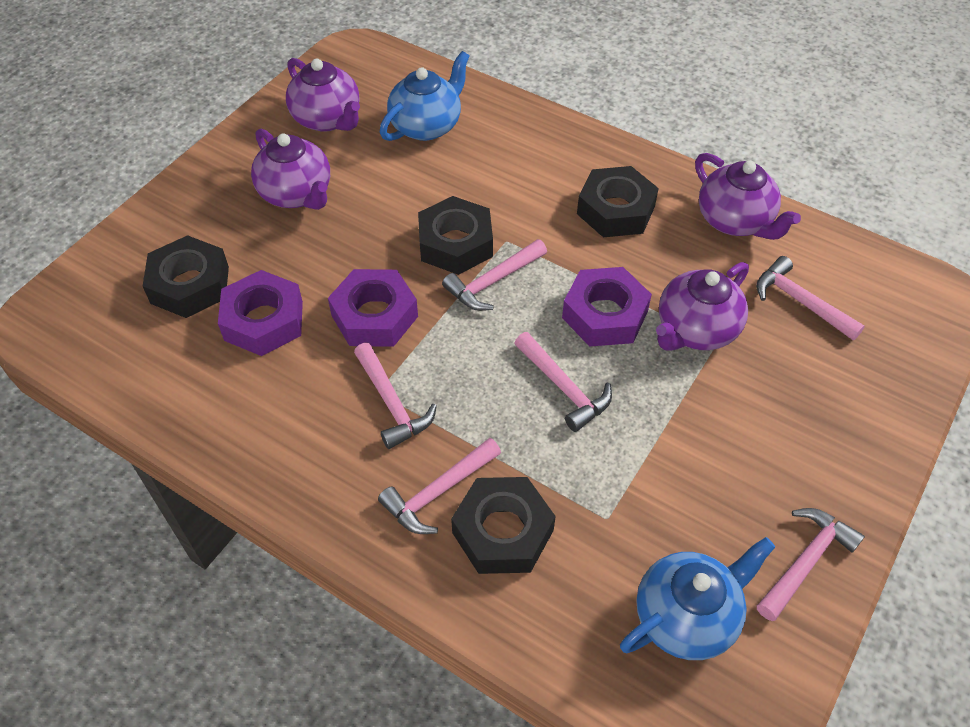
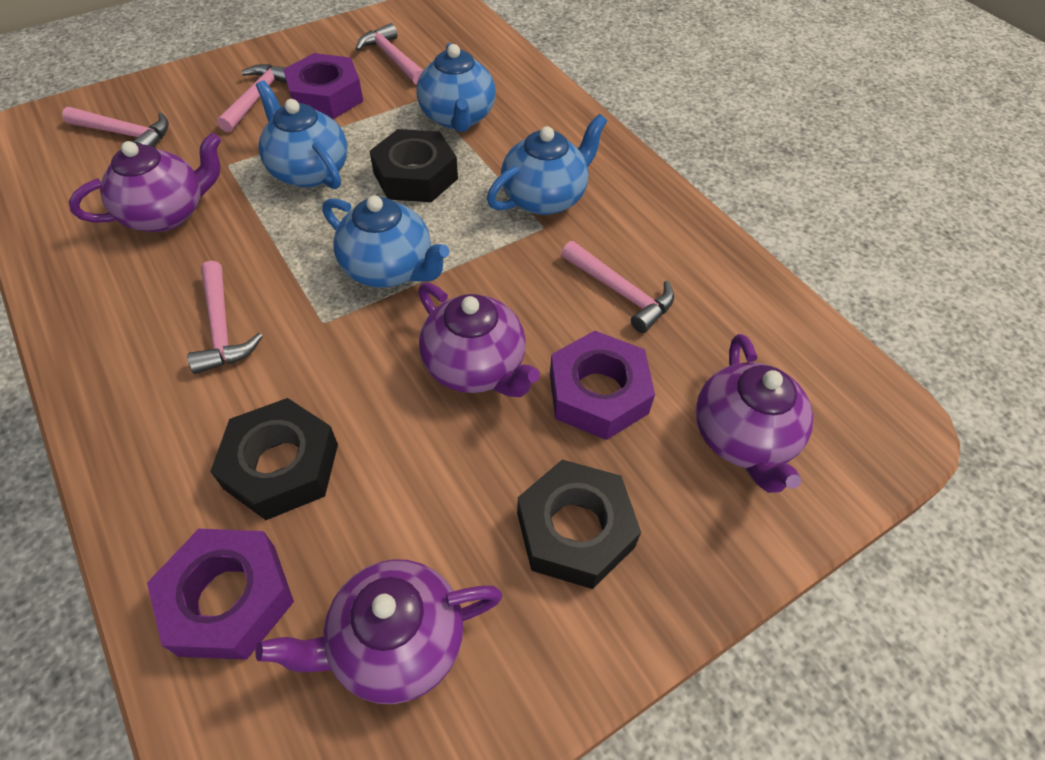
black nut: 4 -> 3
blue teapot: 2 -> 4
pink hammer: 6 -> 5

